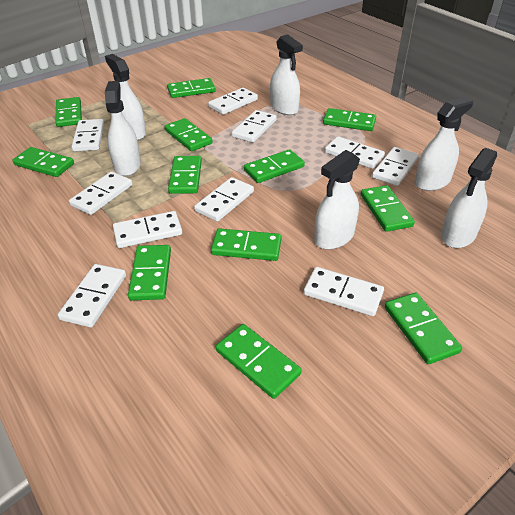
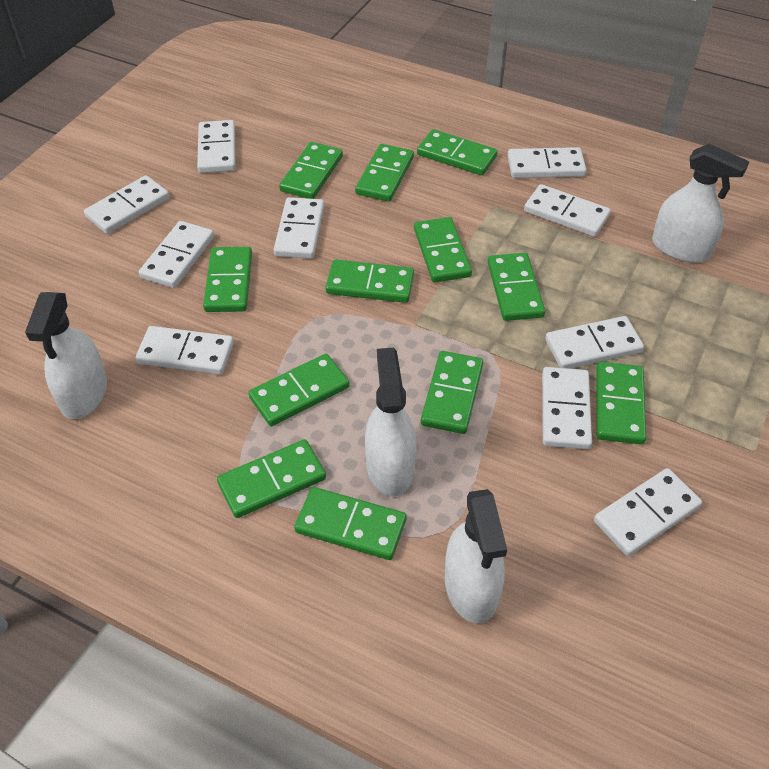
white spray bottle: 6 -> 4

